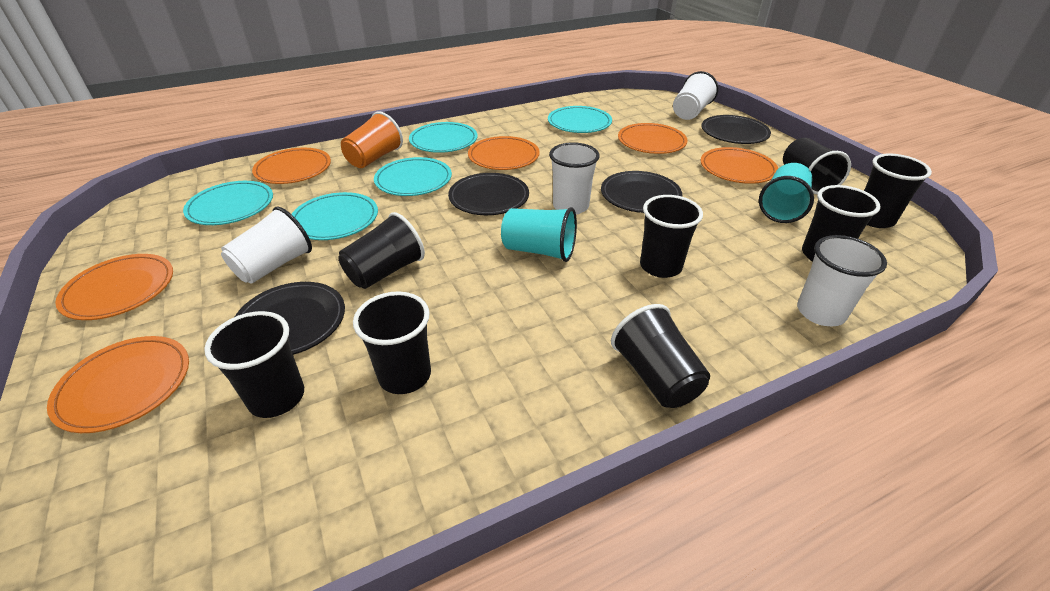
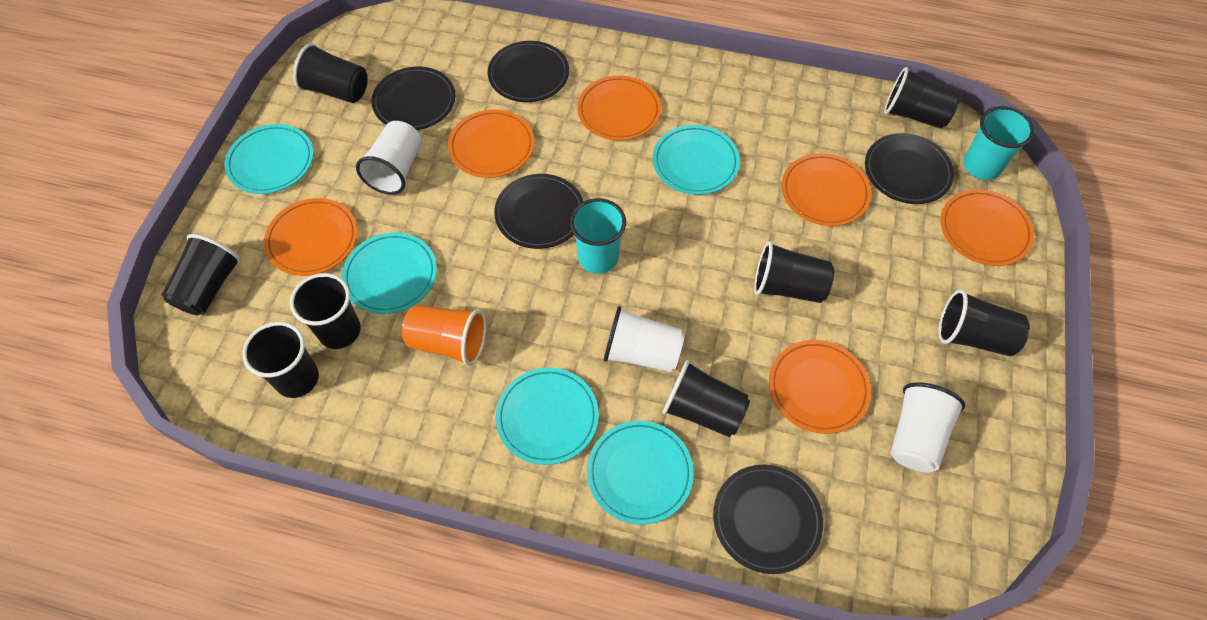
black plate: 4 -> 5
white cup: 4 -> 3

